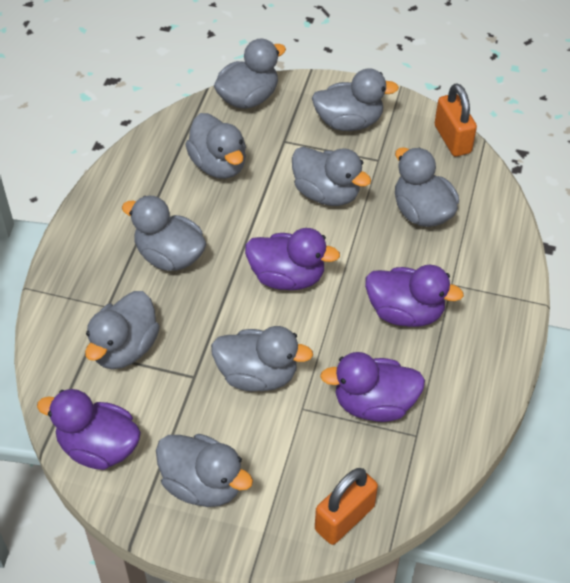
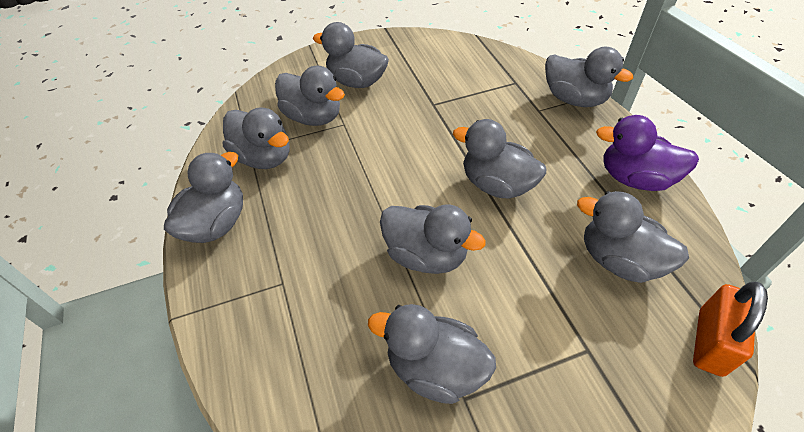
orange padlock: 2 -> 1
purple duck: 4 -> 1

